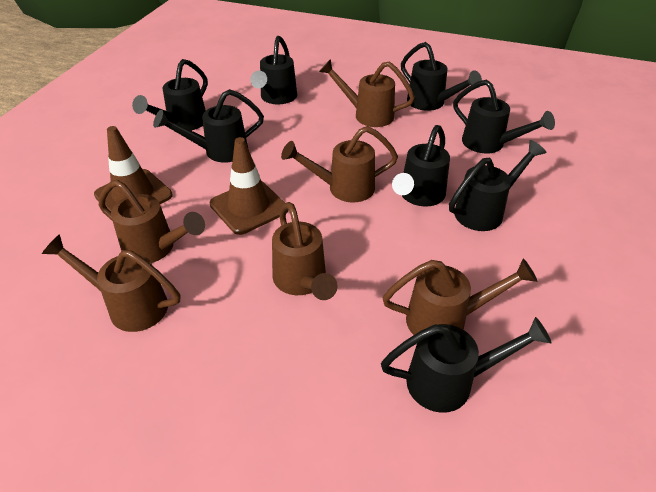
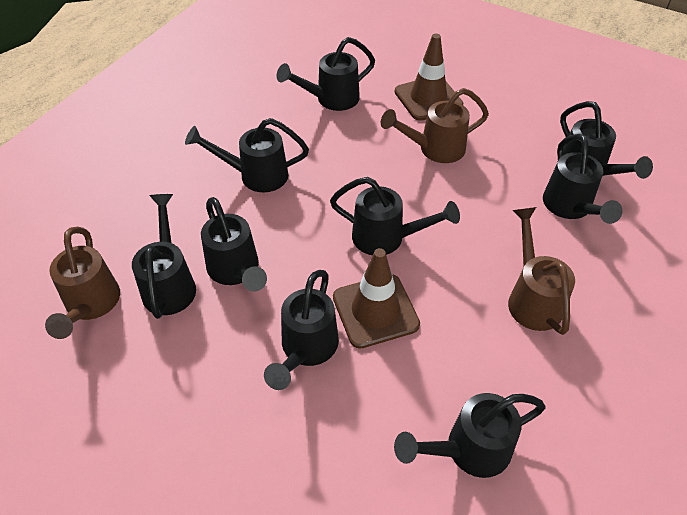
black watering can: 8 -> 9
brown watering can: 6 -> 3

